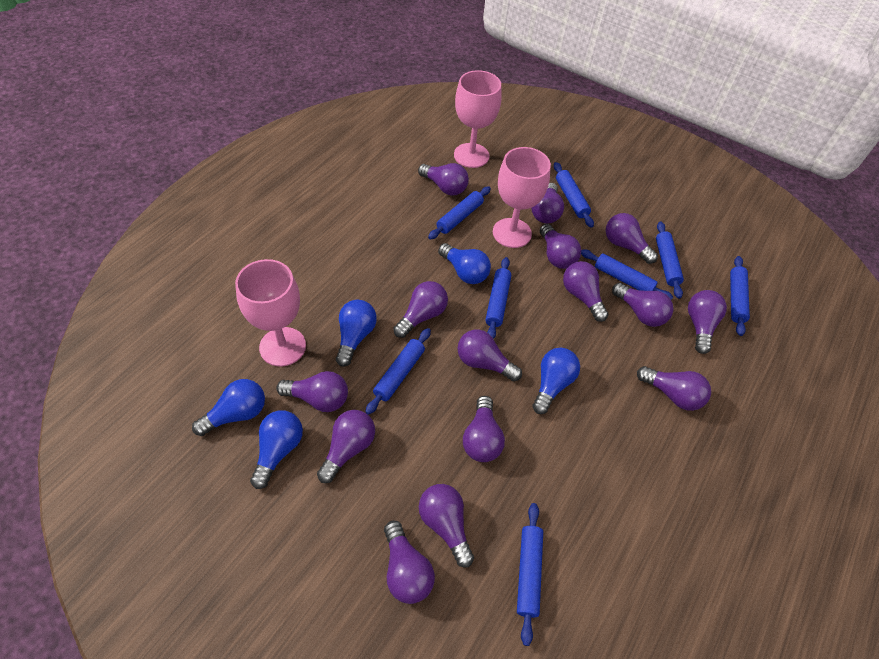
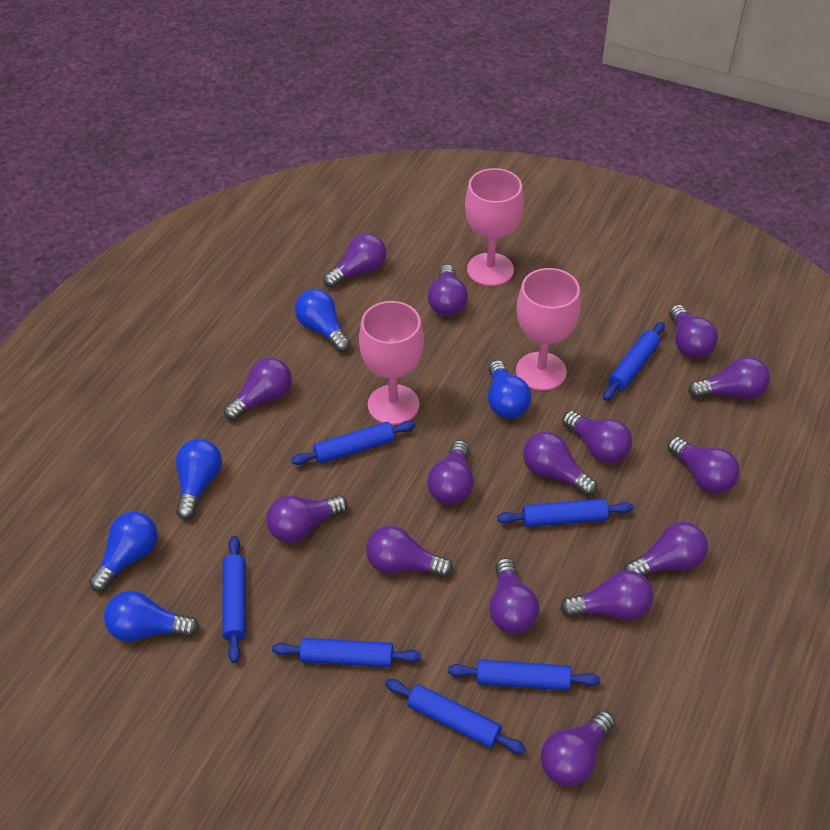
blue rolling pin: 8 -> 7

